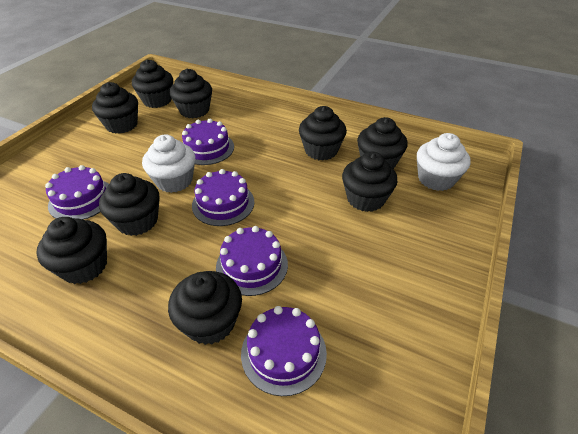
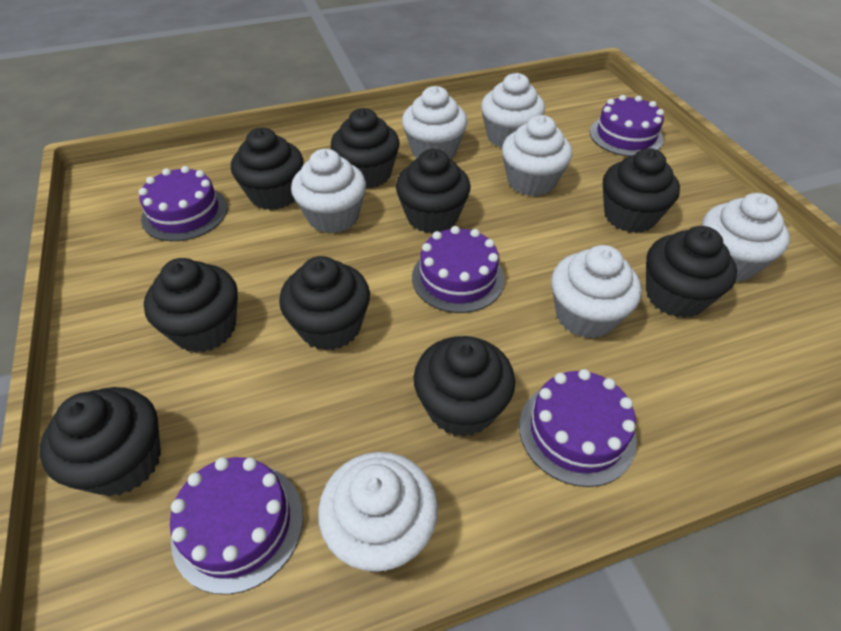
white cupcake: 2 -> 7

